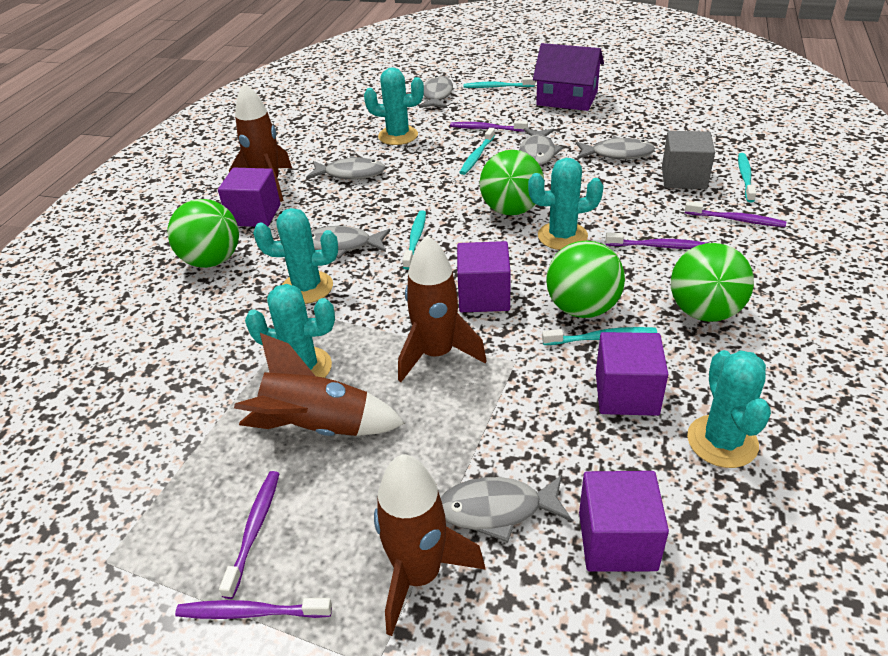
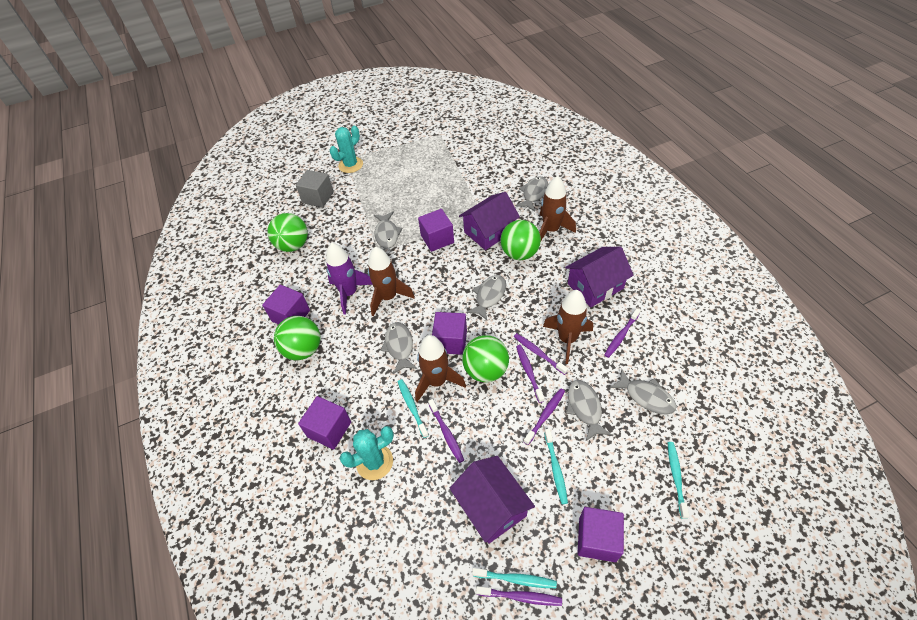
purple cube: 4 -> 5
purple house: 1 -> 3
purple rocket: 0 -> 1
purple toothbrush: 5 -> 6
turquoise cactus: 5 -> 2
turquoise toothbrush: 5 -> 4

